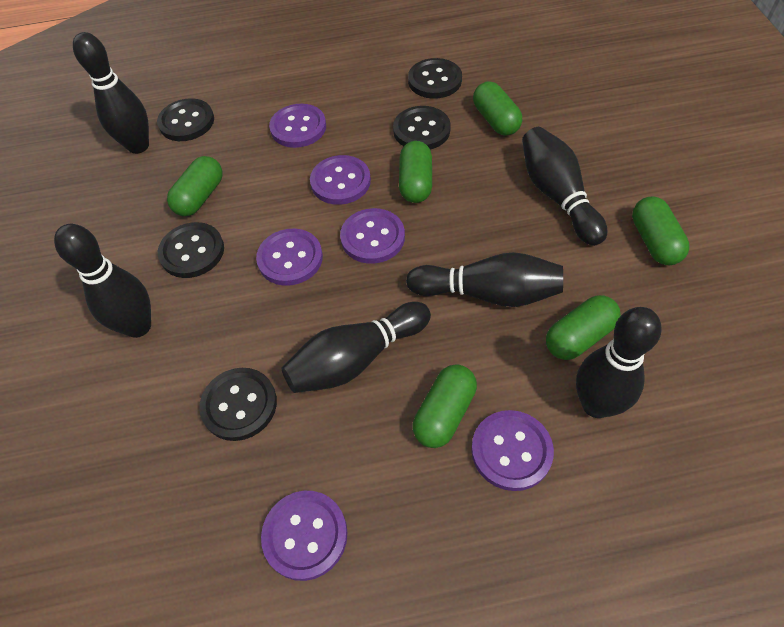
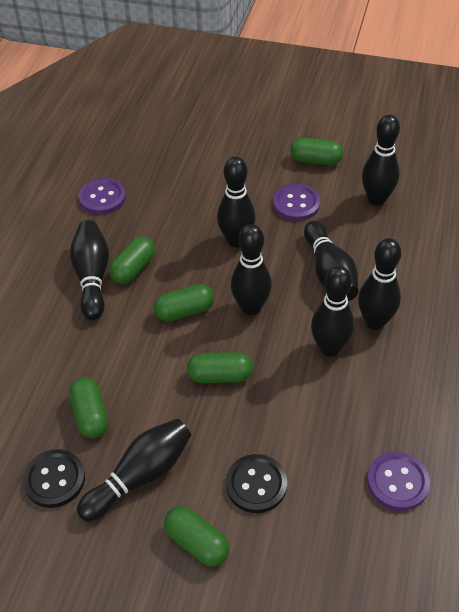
black bowling pin: 6 -> 8
black button: 5 -> 2
purple button: 6 -> 3

